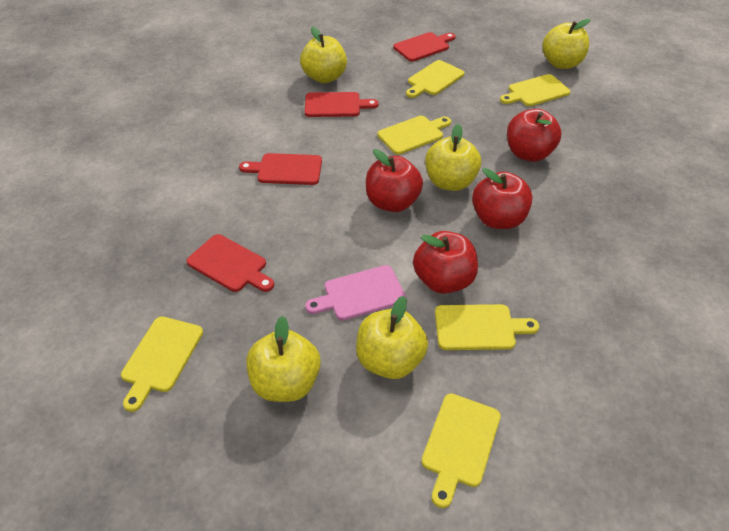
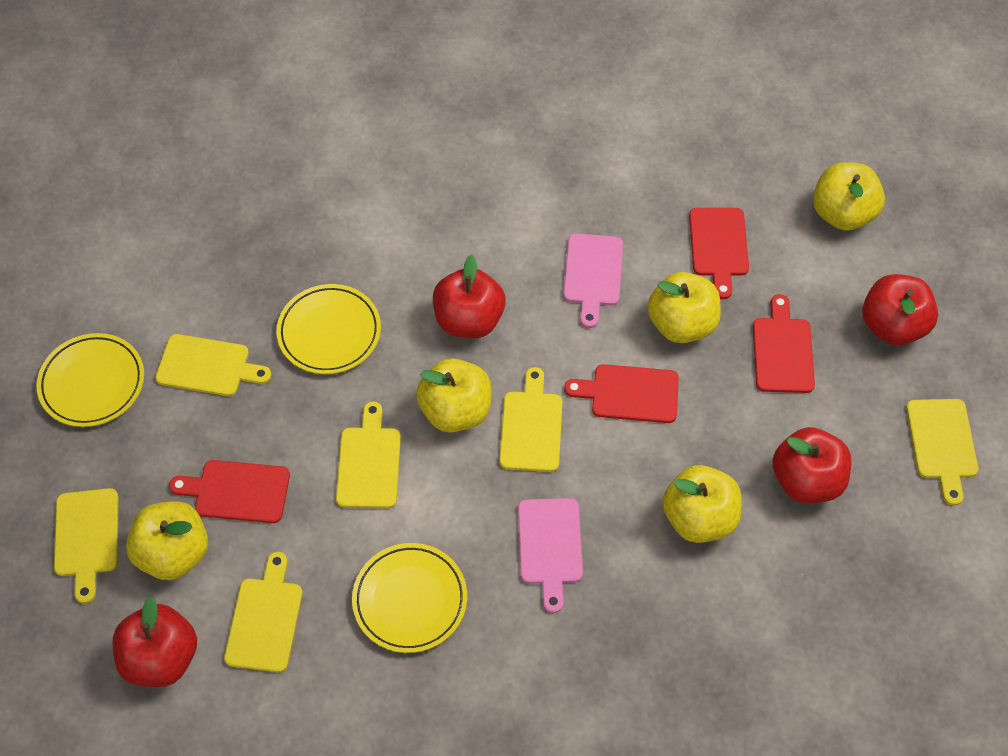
pink cutting board: 1 -> 2
yellow plate: 0 -> 3

